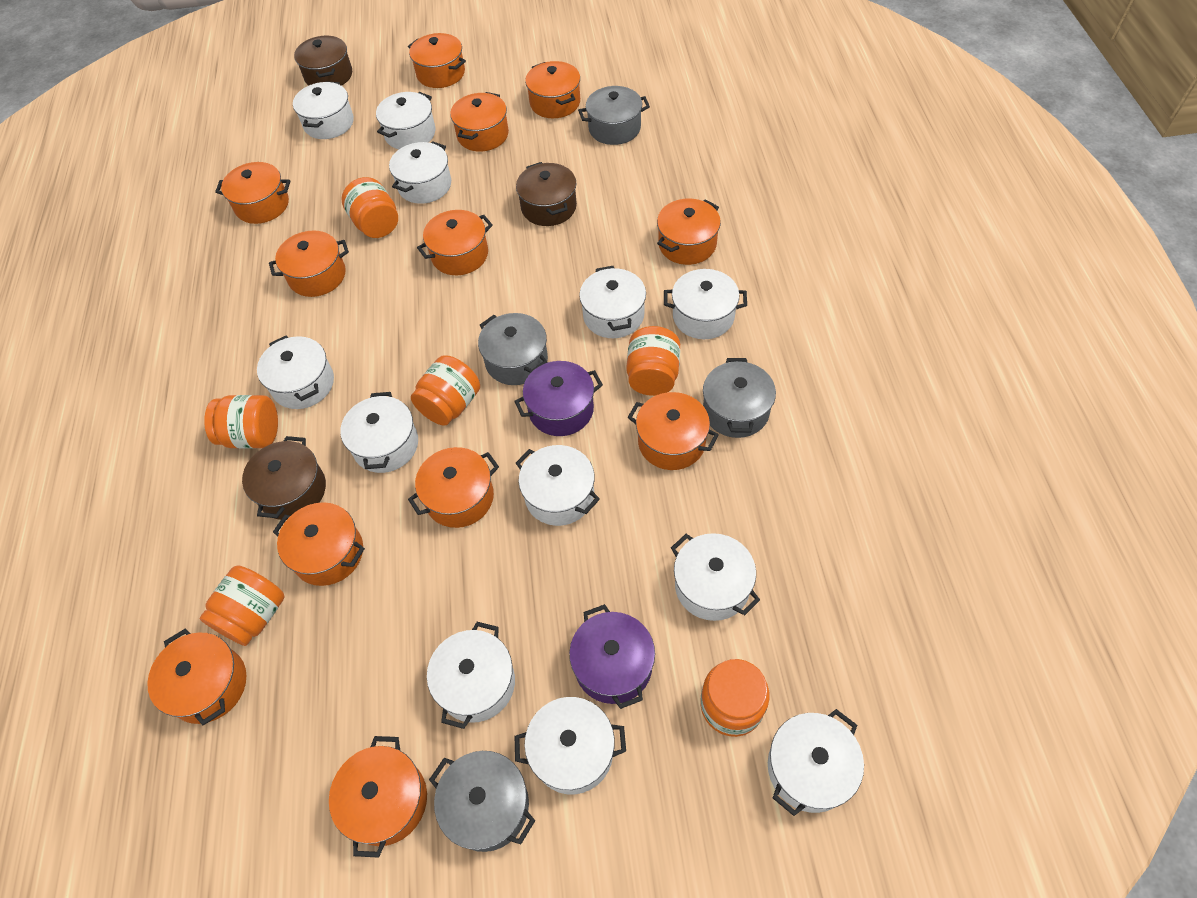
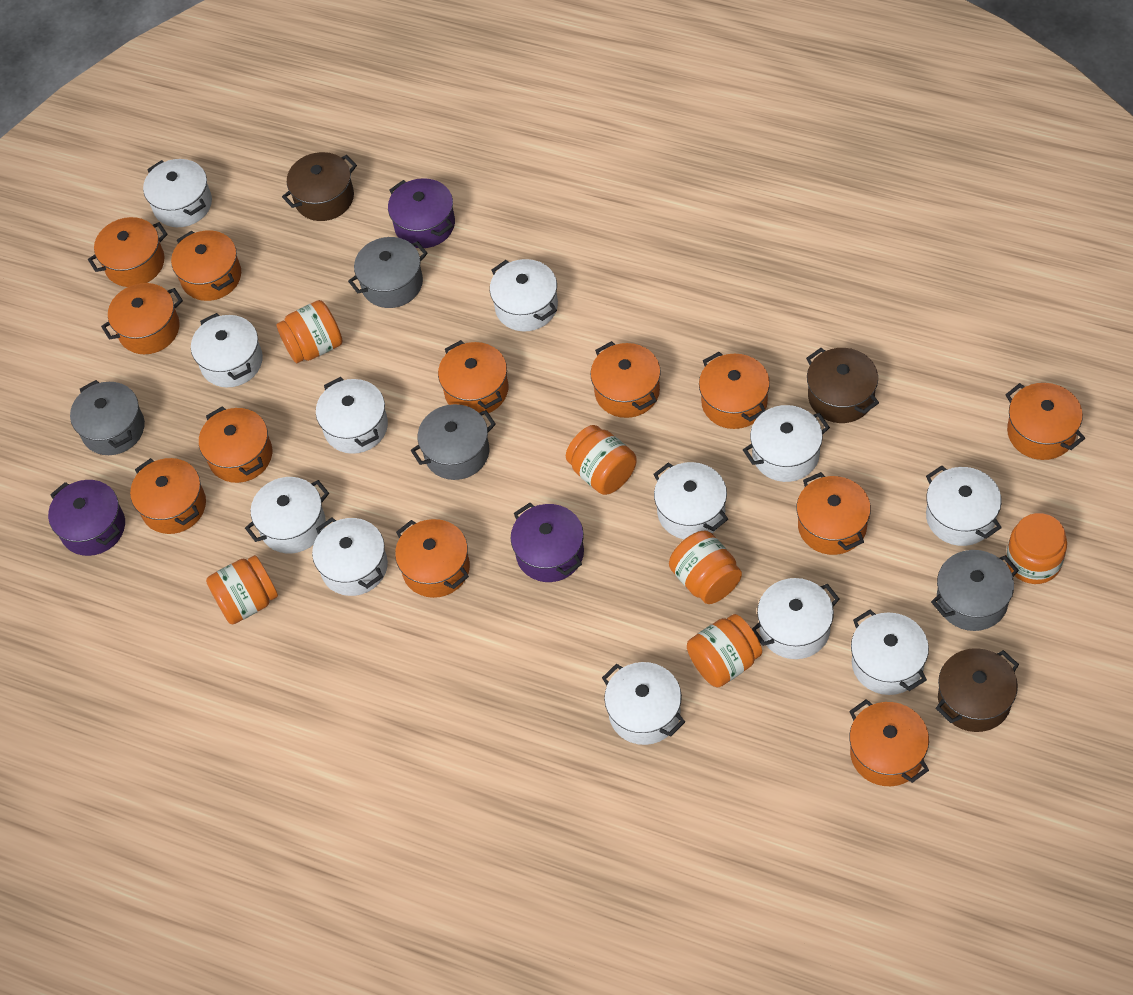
purple pot: 2 -> 3

